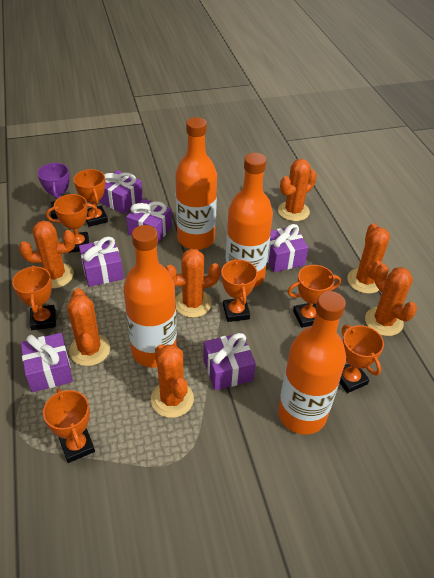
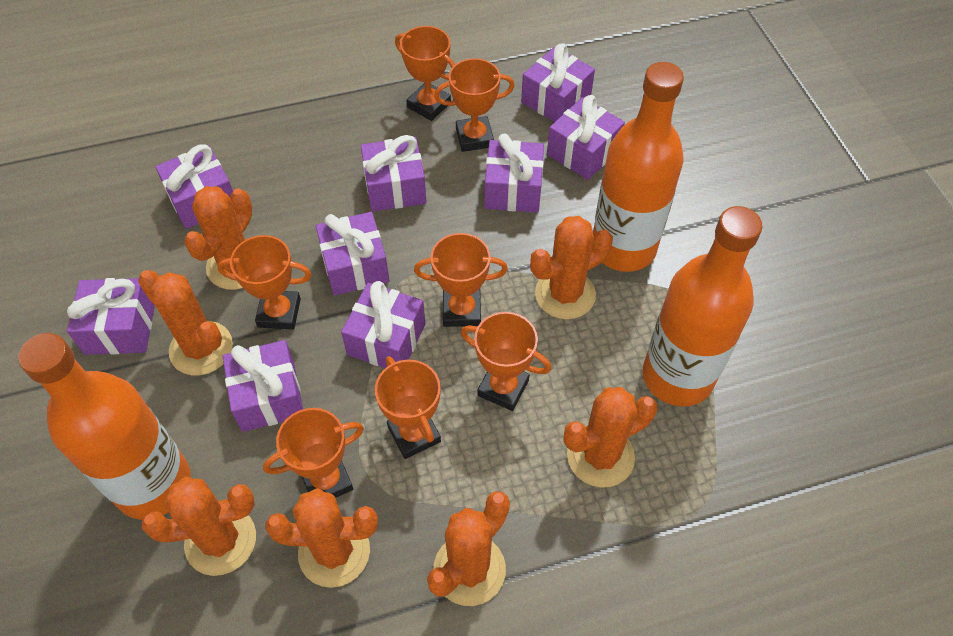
orange bottle: 4 -> 3
purple gift: 6 -> 9
purple trophy: 1 -> 0

